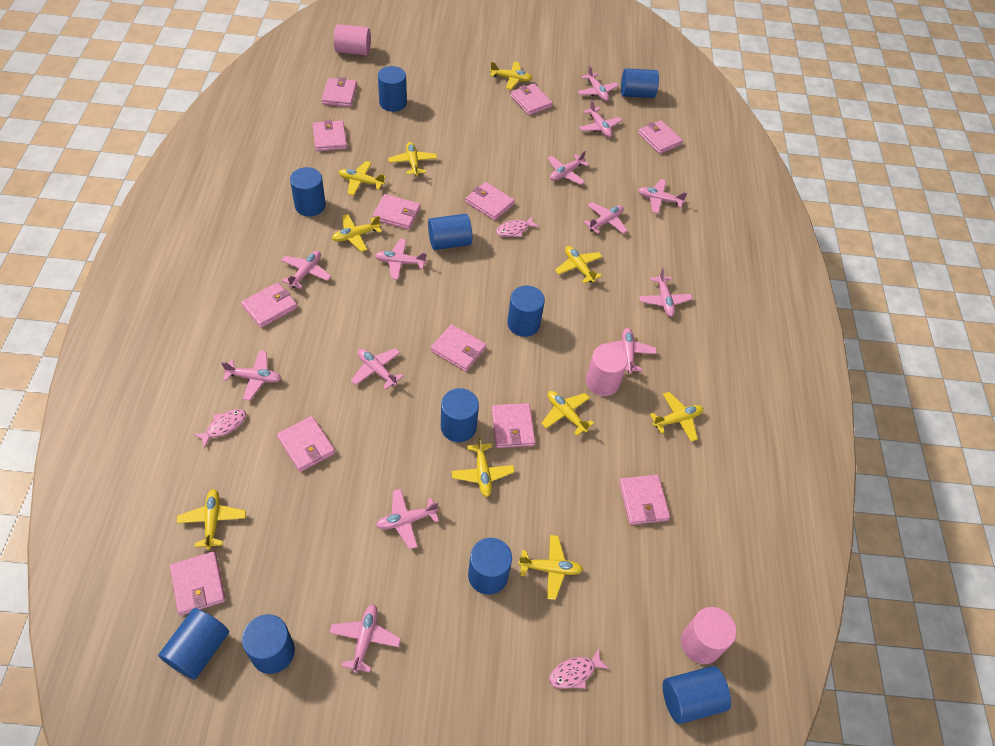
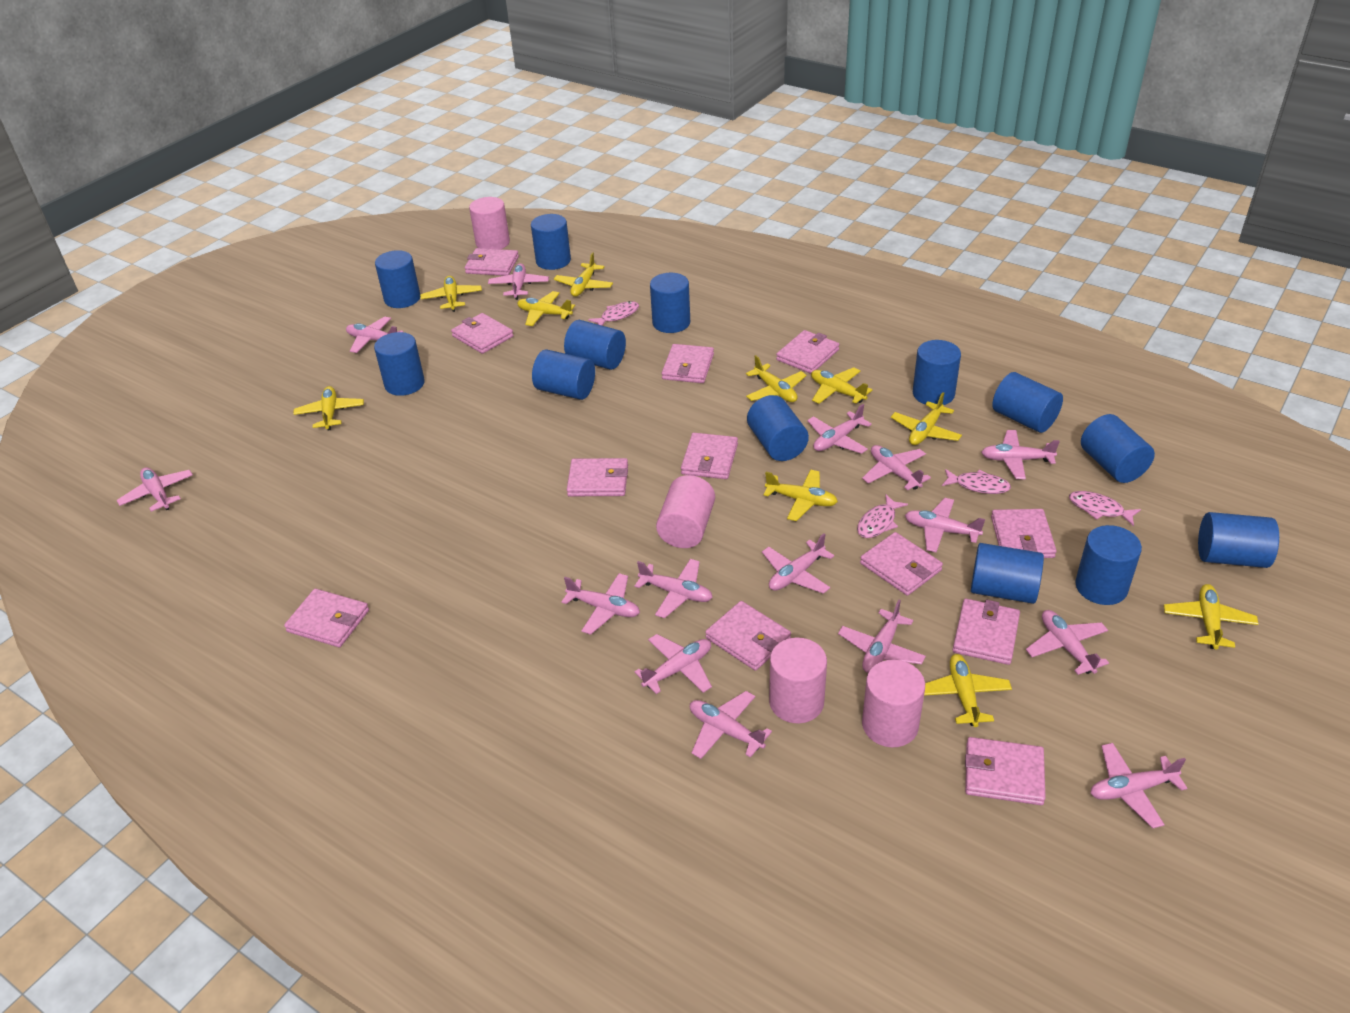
blue cylinder: 10 -> 13
pink cylinder: 3 -> 4
pink fish: 3 -> 4
pink plane: 13 -> 15

